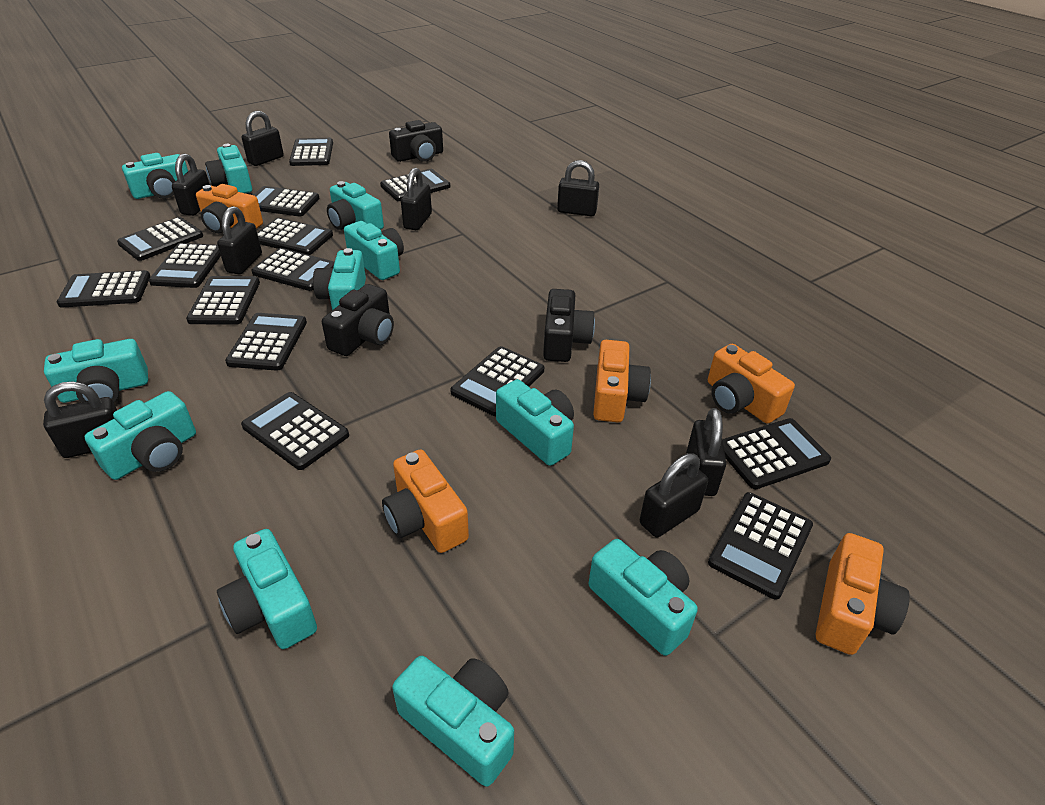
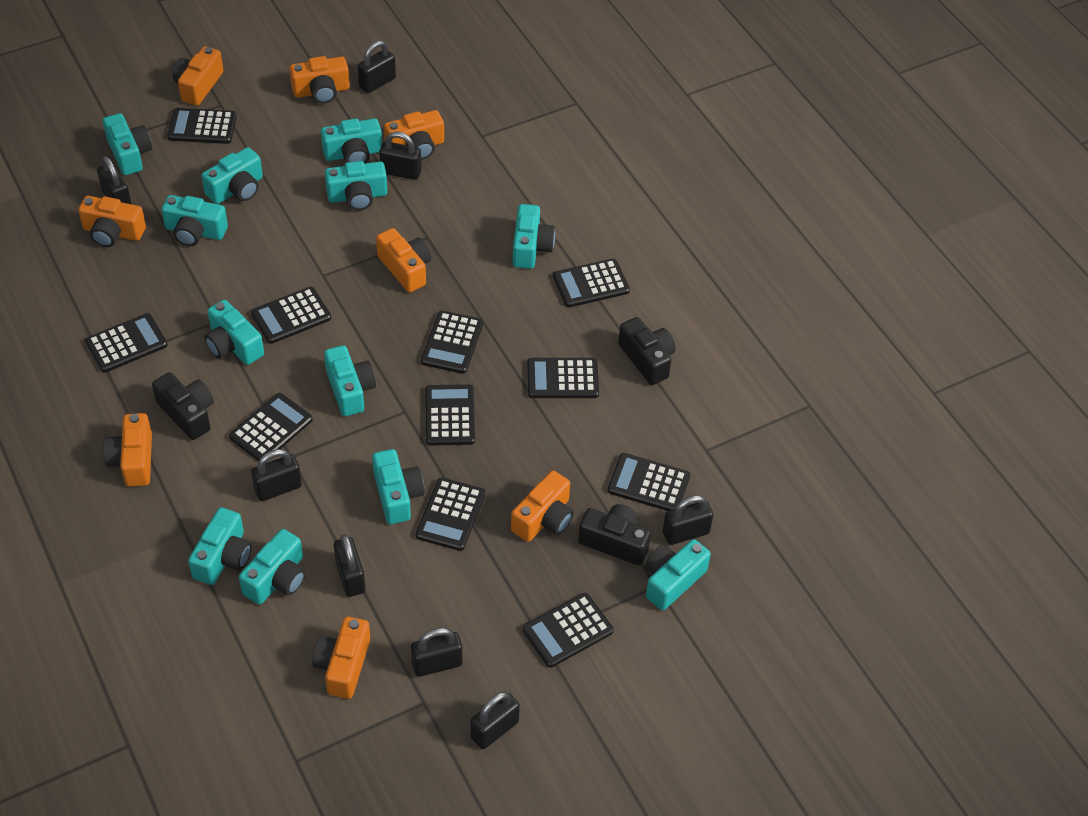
black calculator: 14 -> 11
orange camera: 5 -> 8
turquoise camera: 11 -> 12

